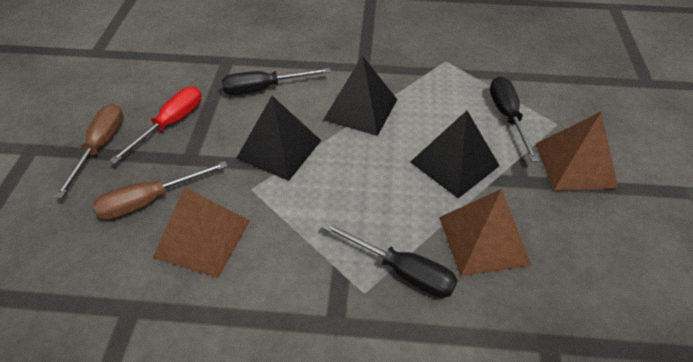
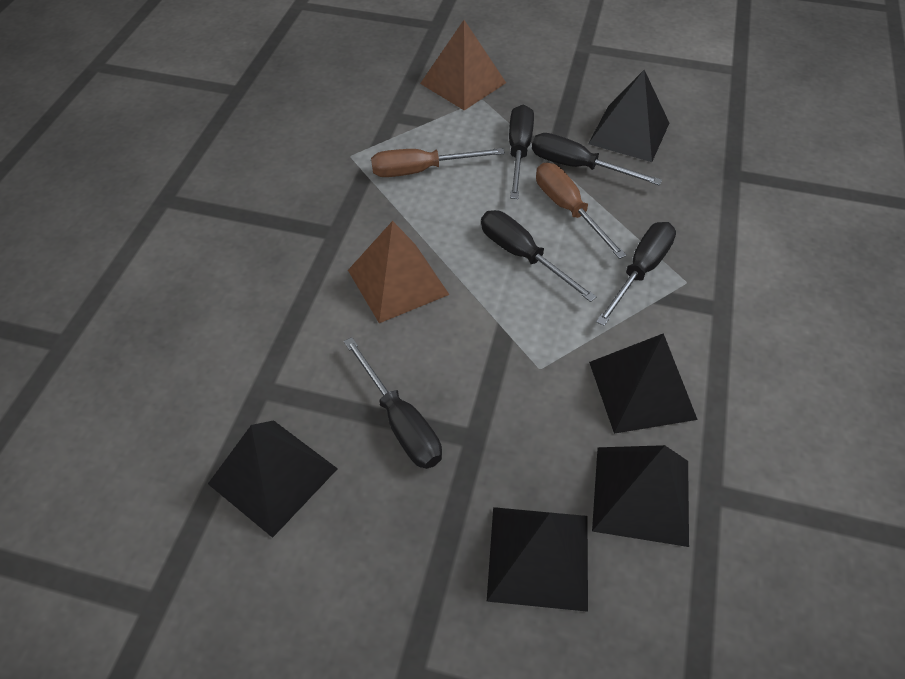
black pyramid: 3 -> 5
black screwdriver: 3 -> 5
brown pyramid: 3 -> 2
red screwdriver: 1 -> 0

